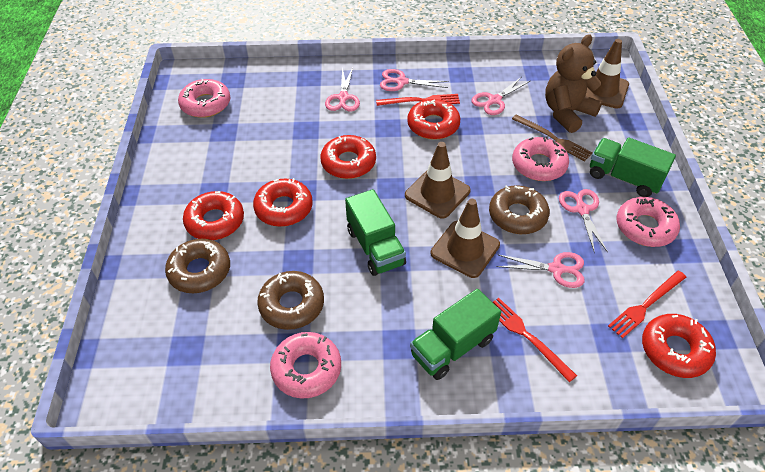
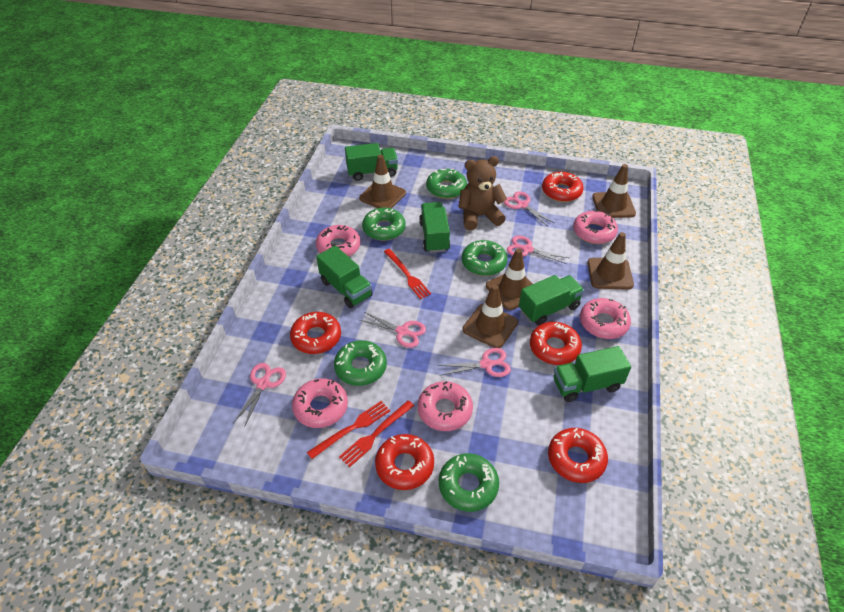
brown donut: 3 -> 0
brown fork: 1 -> 0
brown traffic cone: 3 -> 5
green donut: 0 -> 5
green truck: 3 -> 5
pink donut: 4 -> 5

